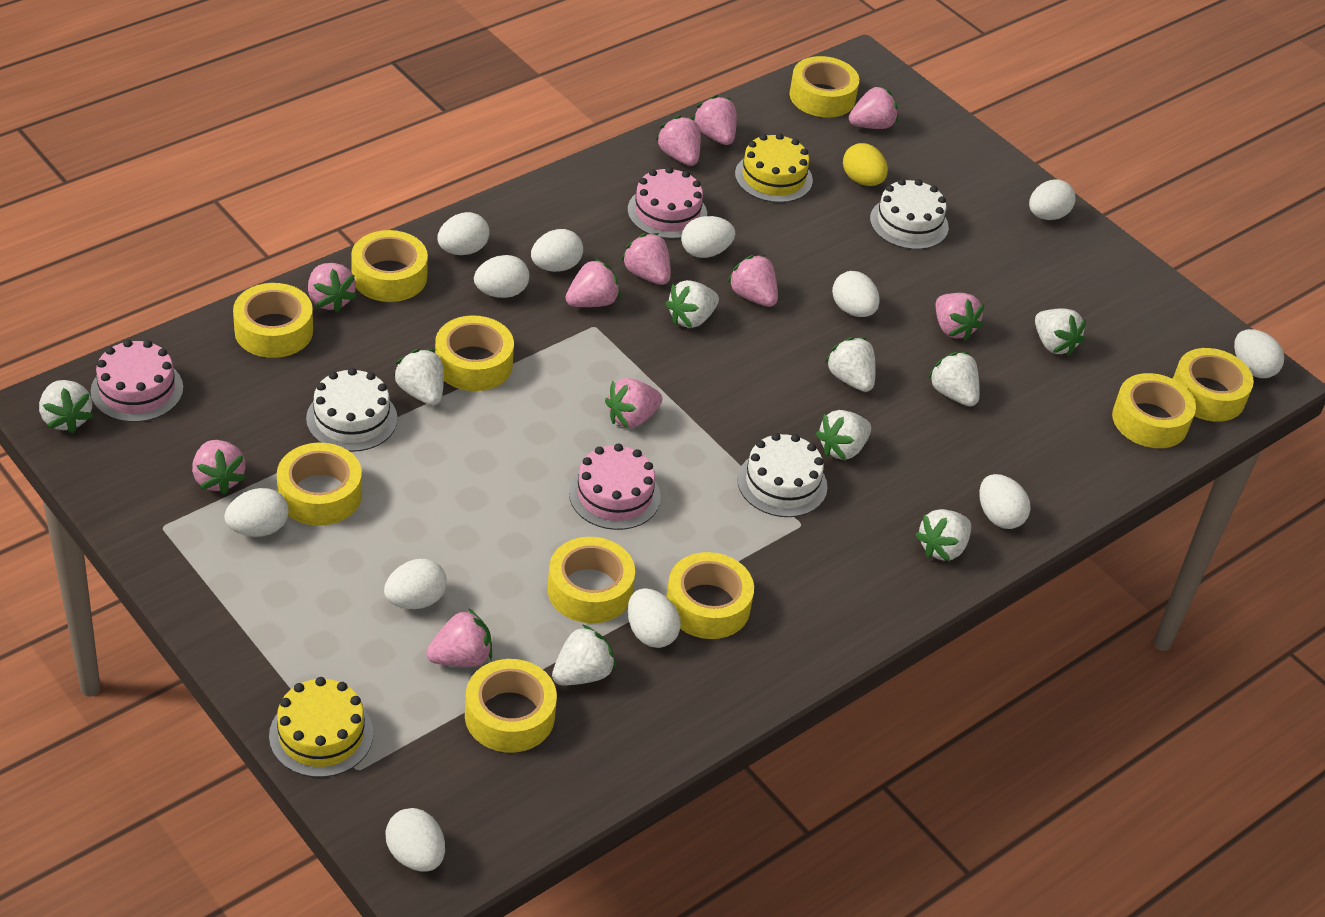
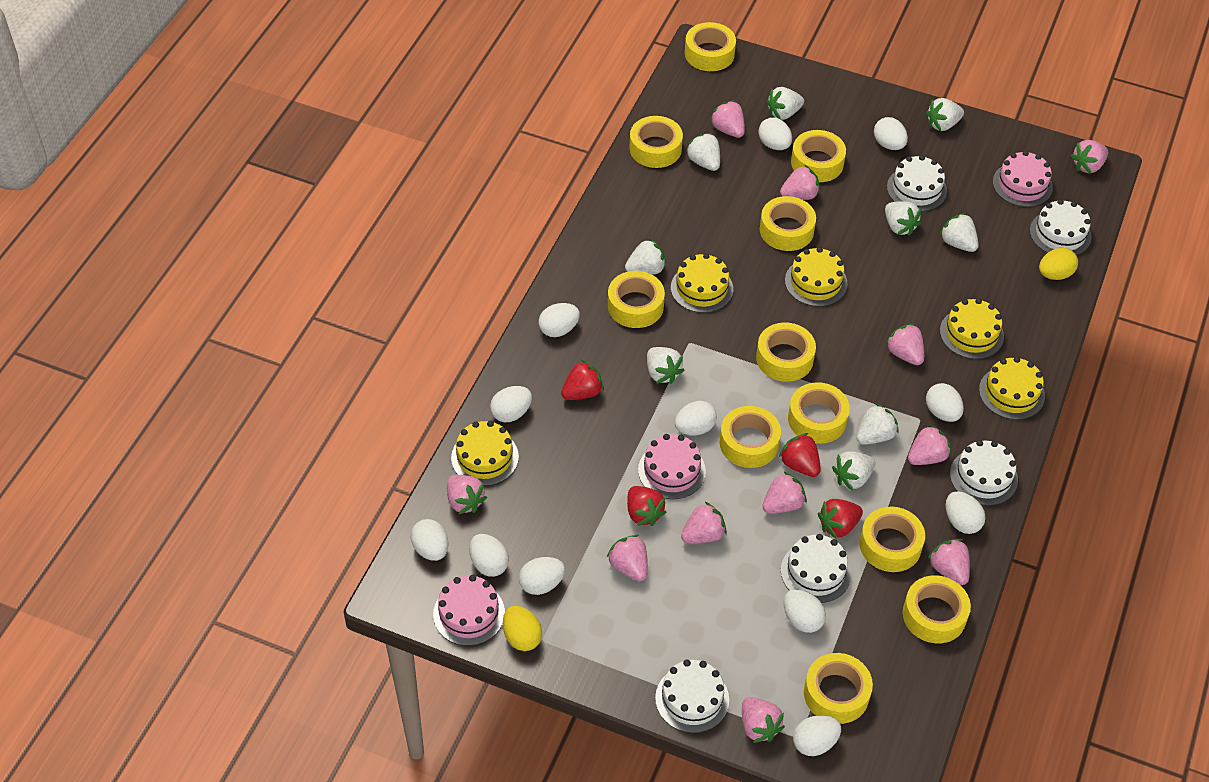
red strawberry: 0 -> 4
white cake: 3 -> 5
yellow cake: 2 -> 5
yellow egg: 1 -> 2
yellow tape: 10 -> 11

